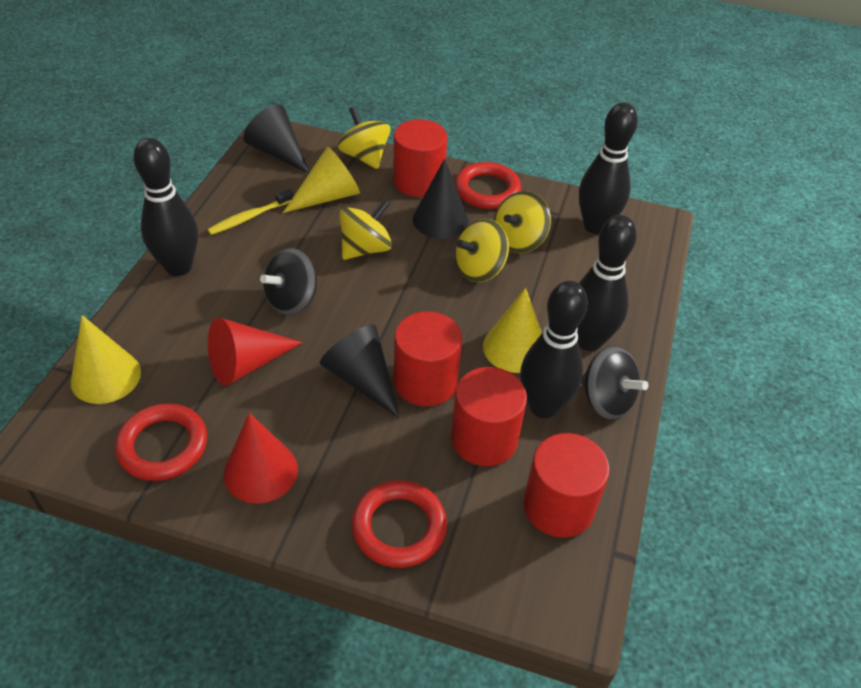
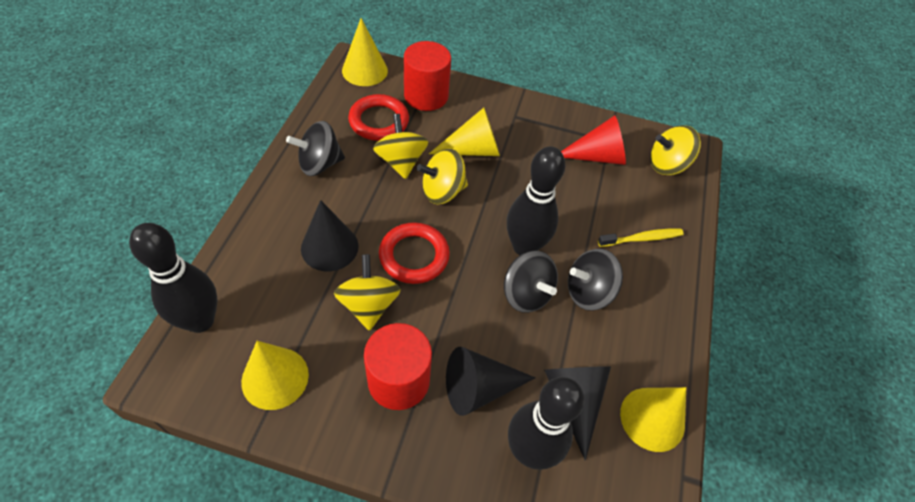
black bowling pin: 4 -> 3
black spinning top: 2 -> 3
red cone: 2 -> 1
red cylinder: 4 -> 2
red ring: 3 -> 2
yellow cone: 3 -> 4

